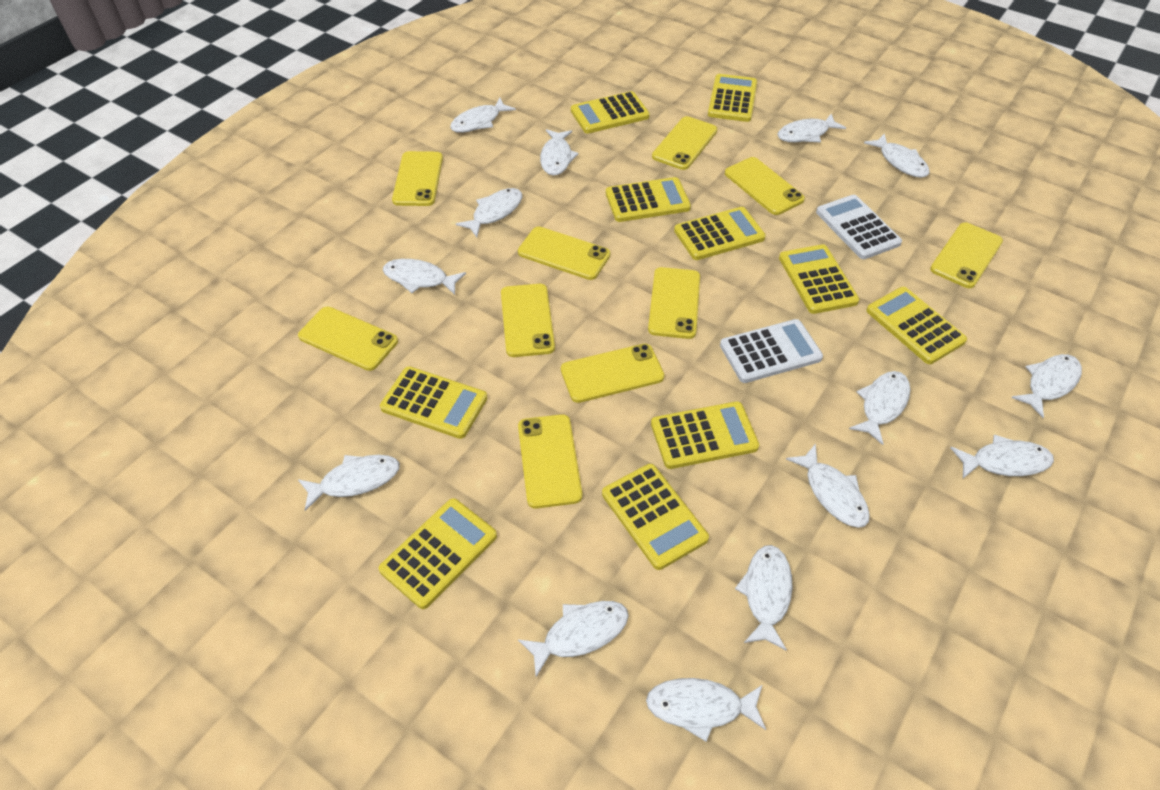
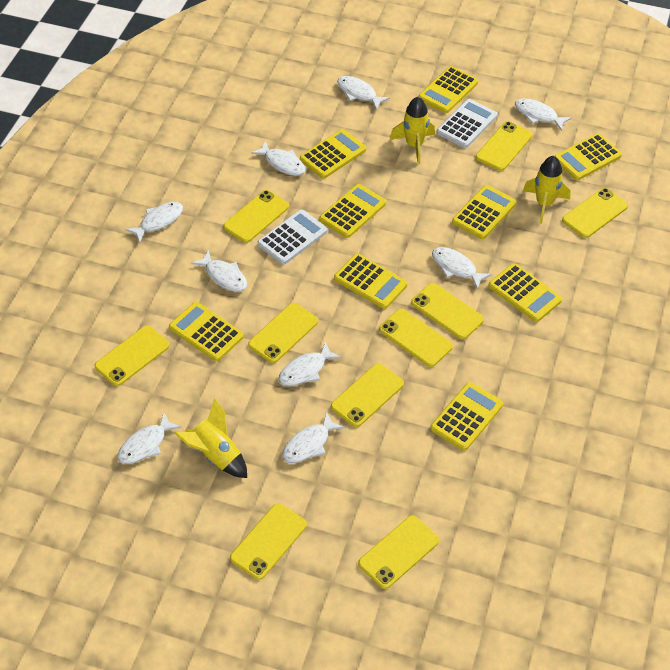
white fish: 14 -> 9
yellow calculator: 10 -> 9
yellow rocket: 0 -> 3

